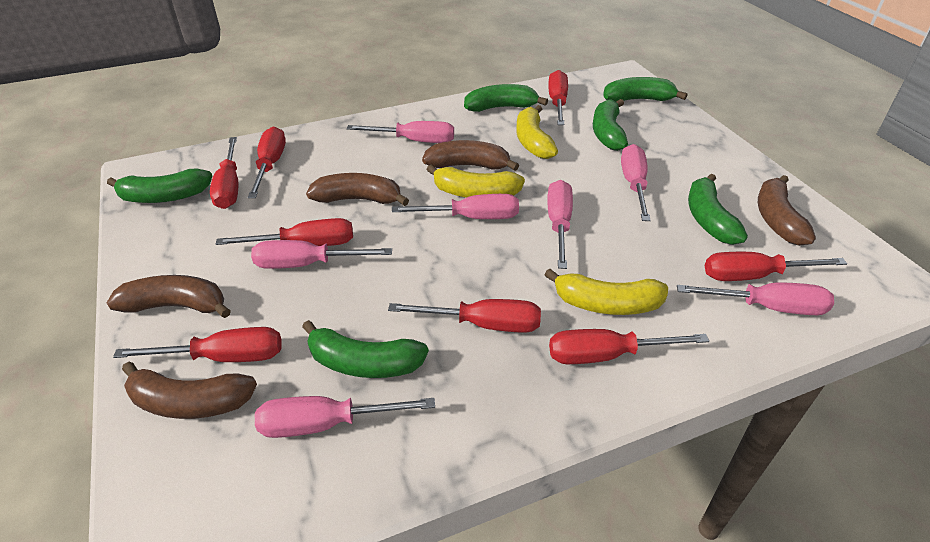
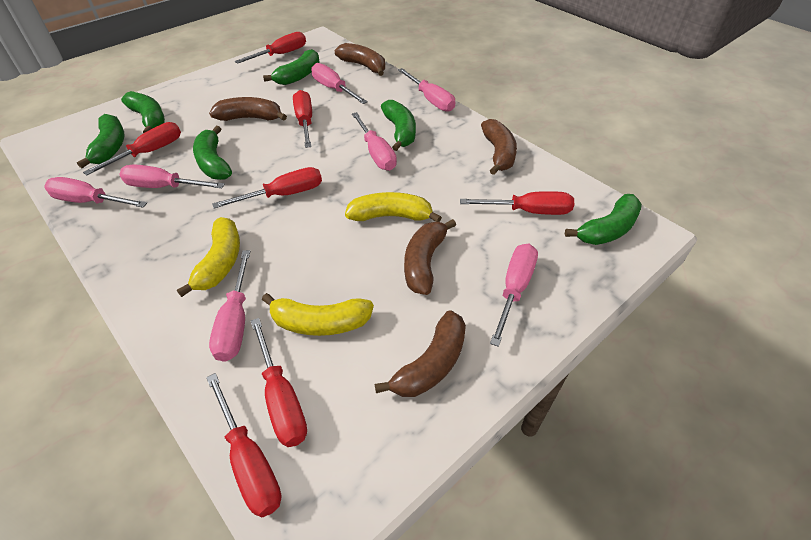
red screwdriver: 8 -> 7

